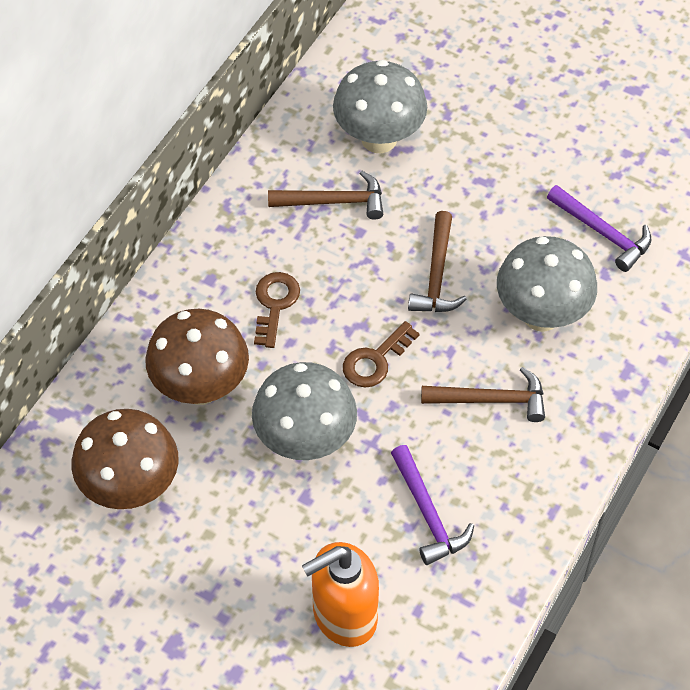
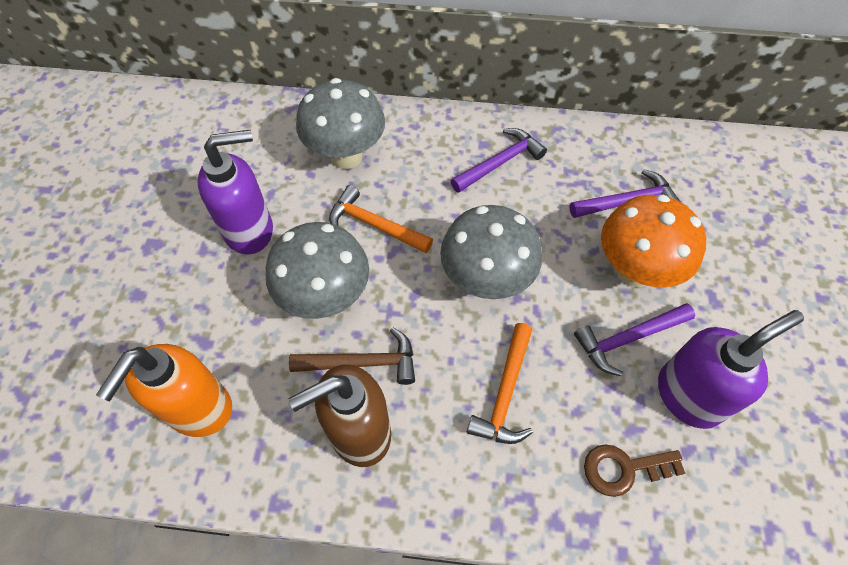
brown hammer: 3 -> 1
brown key: 2 -> 1
brown mushroom: 2 -> 0
brown soap dispenser: 0 -> 1
orange hammer: 0 -> 2
orange mushroom: 0 -> 1
purple hammer: 2 -> 3
purple soap dispenser: 0 -> 2

